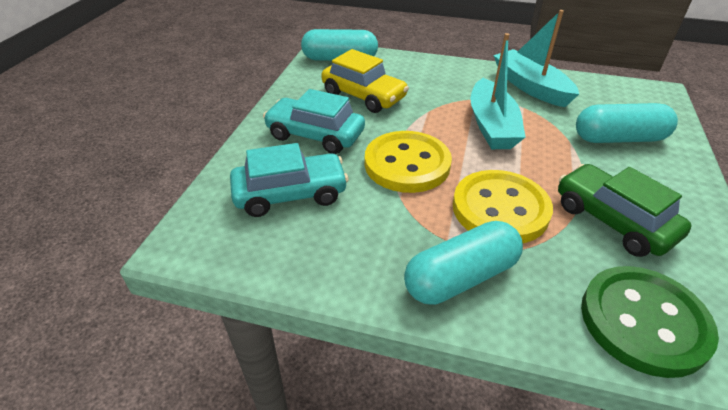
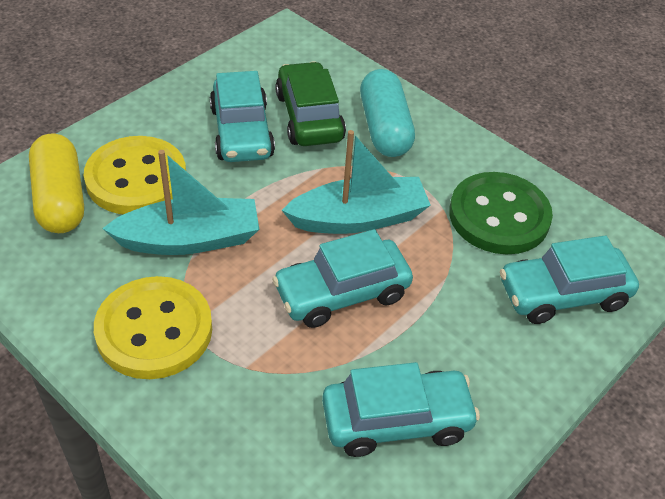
turquoise capsule: 3 -> 1
turquoise car: 2 -> 4
yellow capsule: 0 -> 1
yellow car: 1 -> 0

